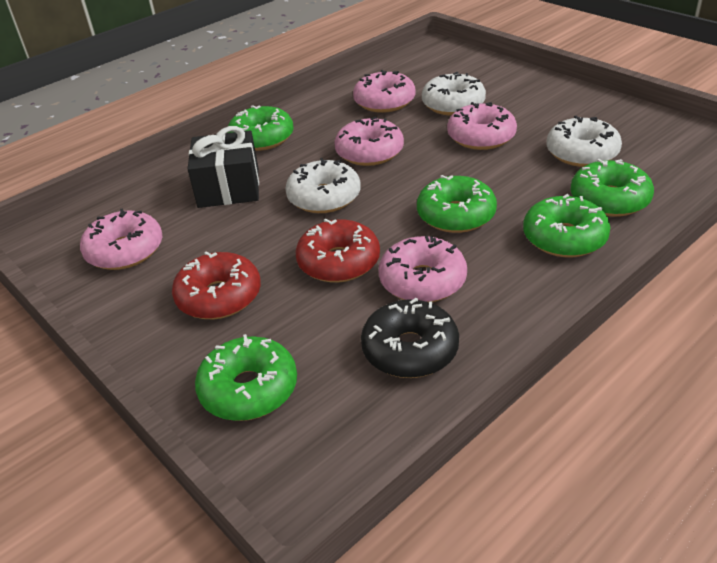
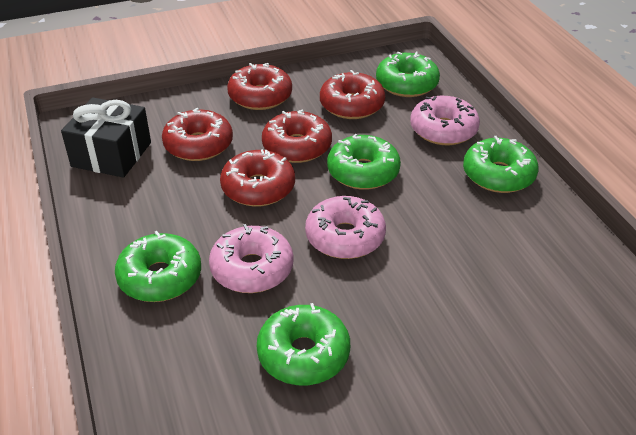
black donut: 1 -> 0
pink donut: 5 -> 3
red donut: 2 -> 5
white donut: 3 -> 0

